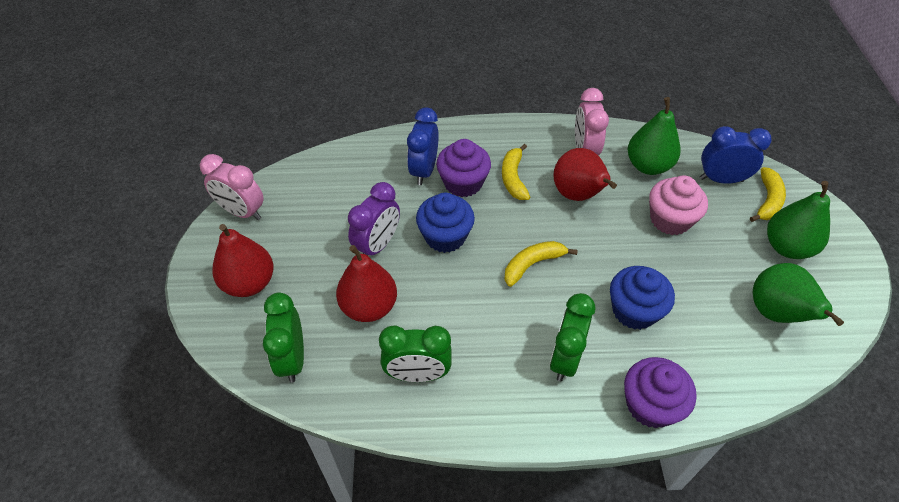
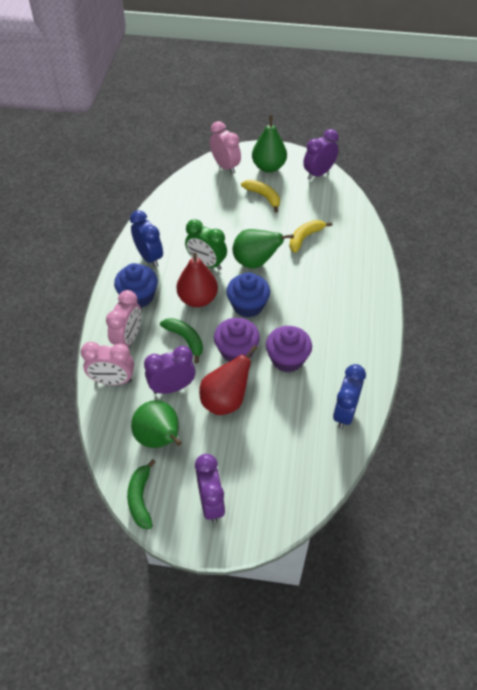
green banana: 0 -> 2
green clock: 3 -> 1
pink clock: 2 -> 3
pink cupcake: 1 -> 0
purple clock: 1 -> 3
red pear: 3 -> 2
yellow banana: 3 -> 2

